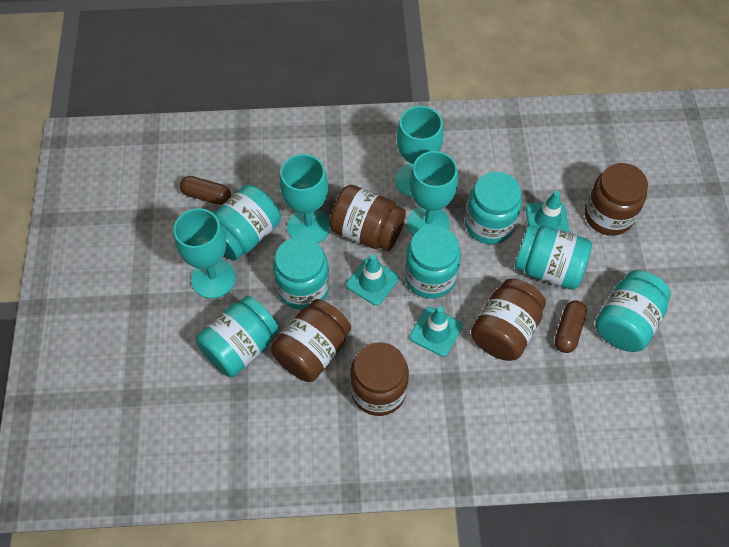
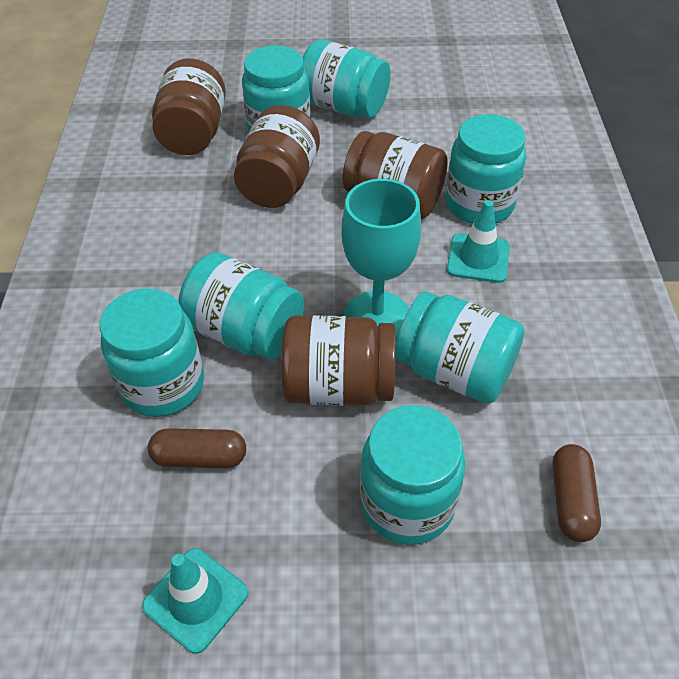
brown jar: 5 -> 4
turquoise goblet: 4 -> 1
turquoise traffic cone: 3 -> 2

